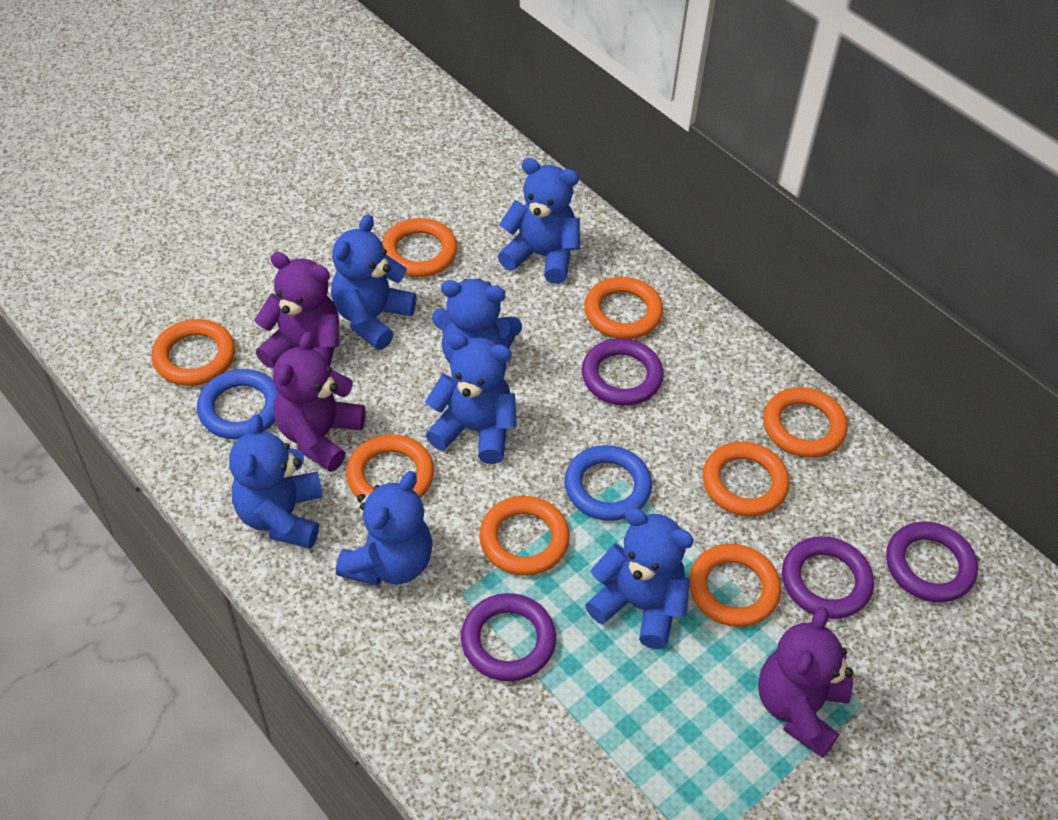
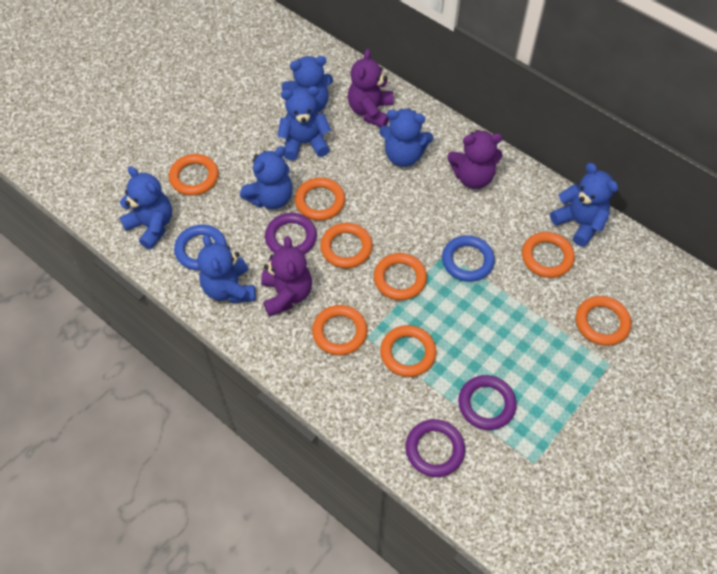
purple ring: 4 -> 3

